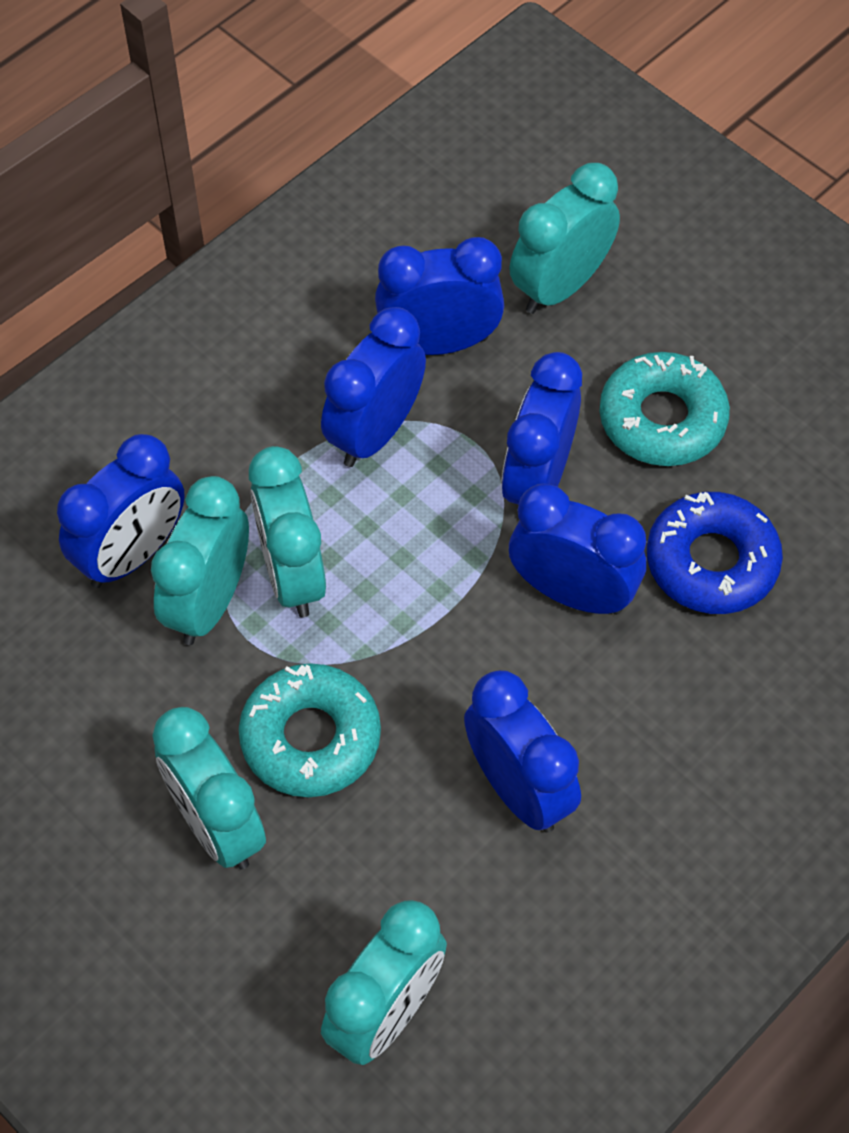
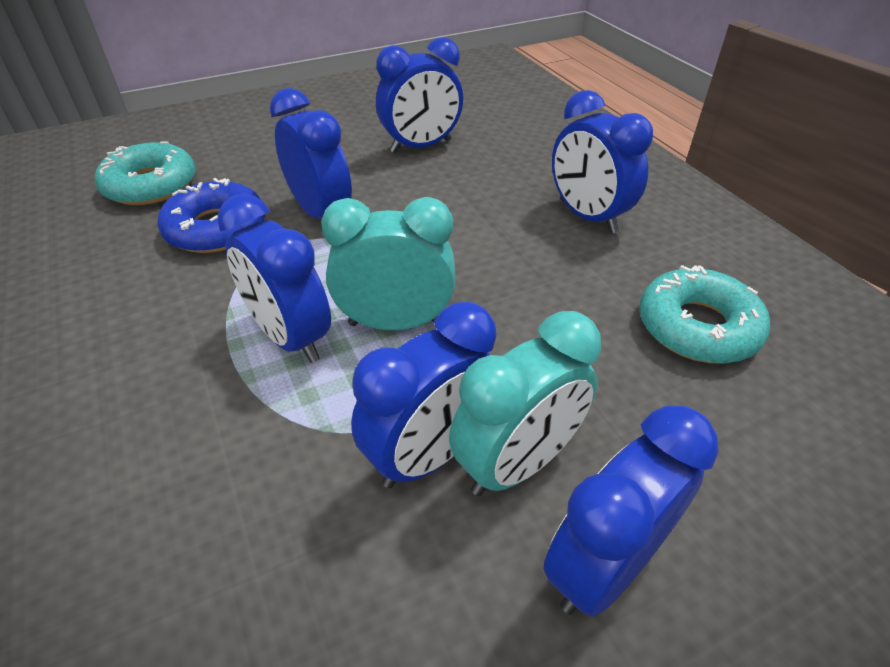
turquoise clock: 5 -> 2

